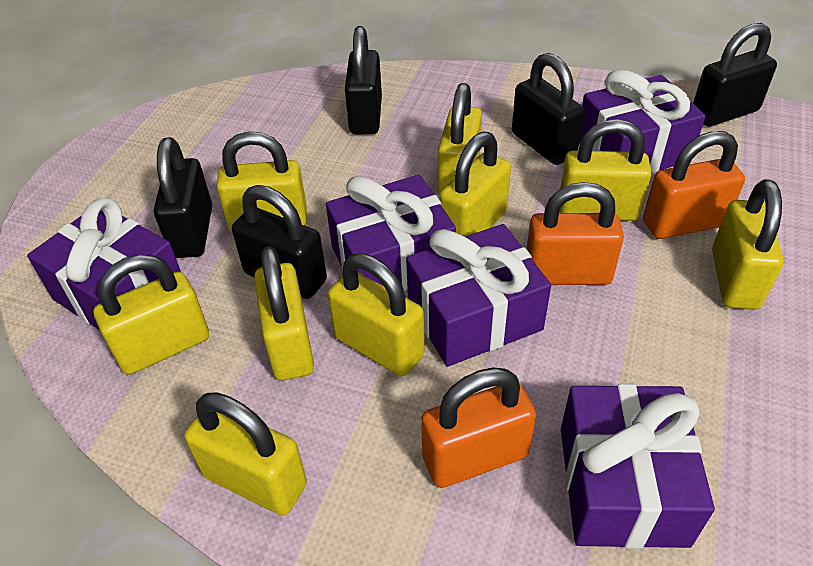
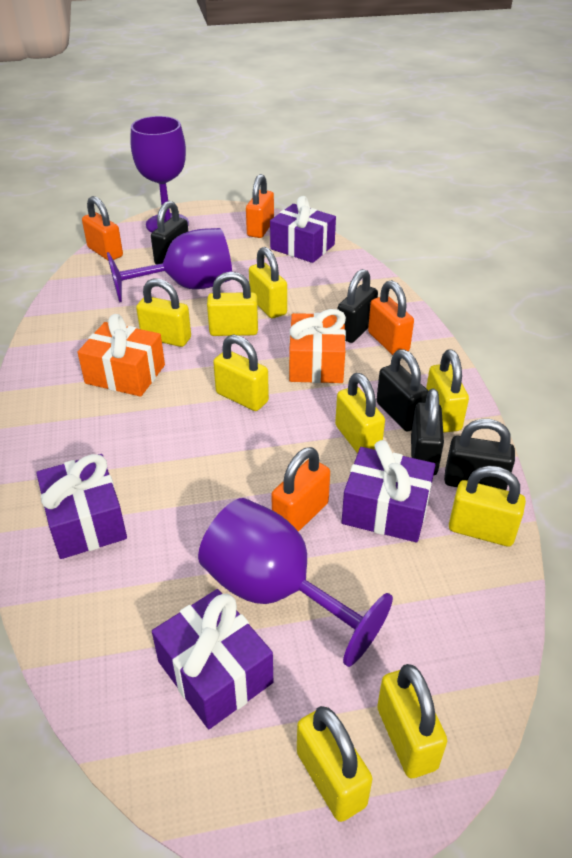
orange gift: 0 -> 2
orange padlock: 3 -> 4
purple gift: 5 -> 4
purple goblet: 0 -> 3

